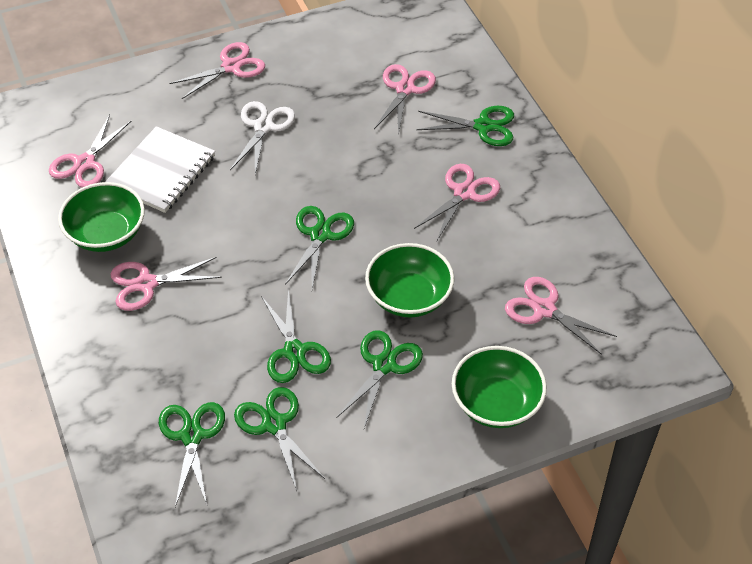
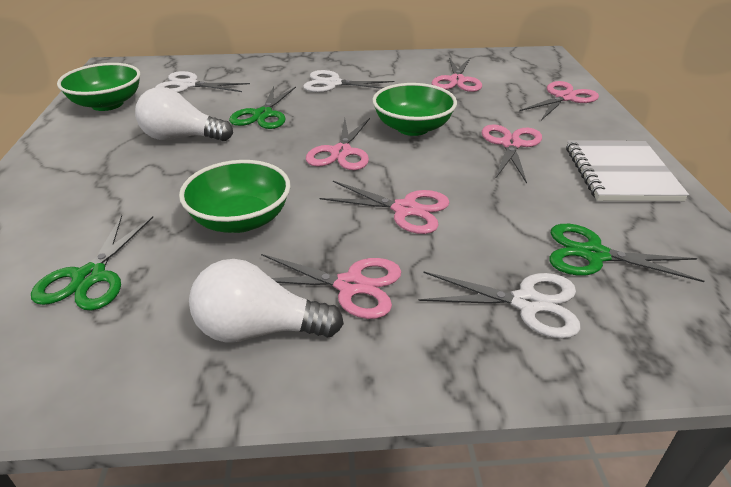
green scissors: 6 -> 3
white light bulb: 0 -> 2
white scissors: 1 -> 3

